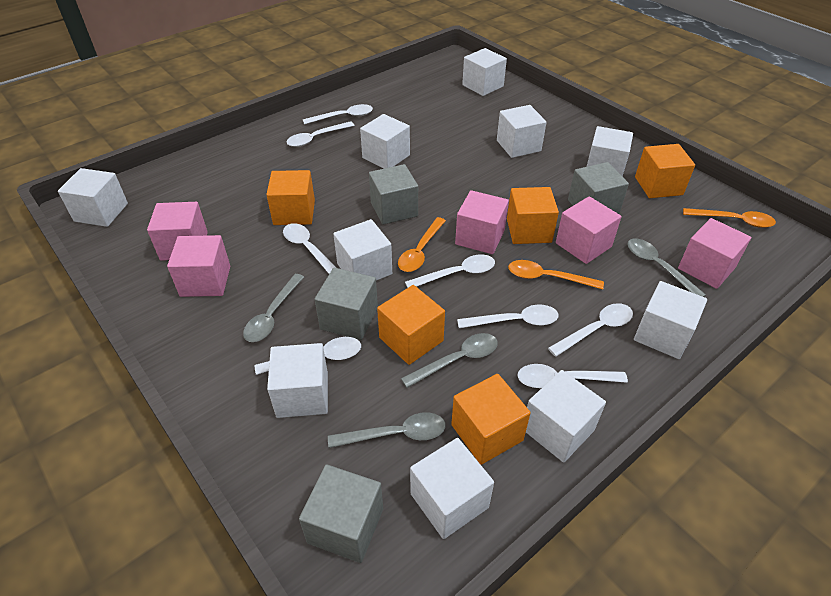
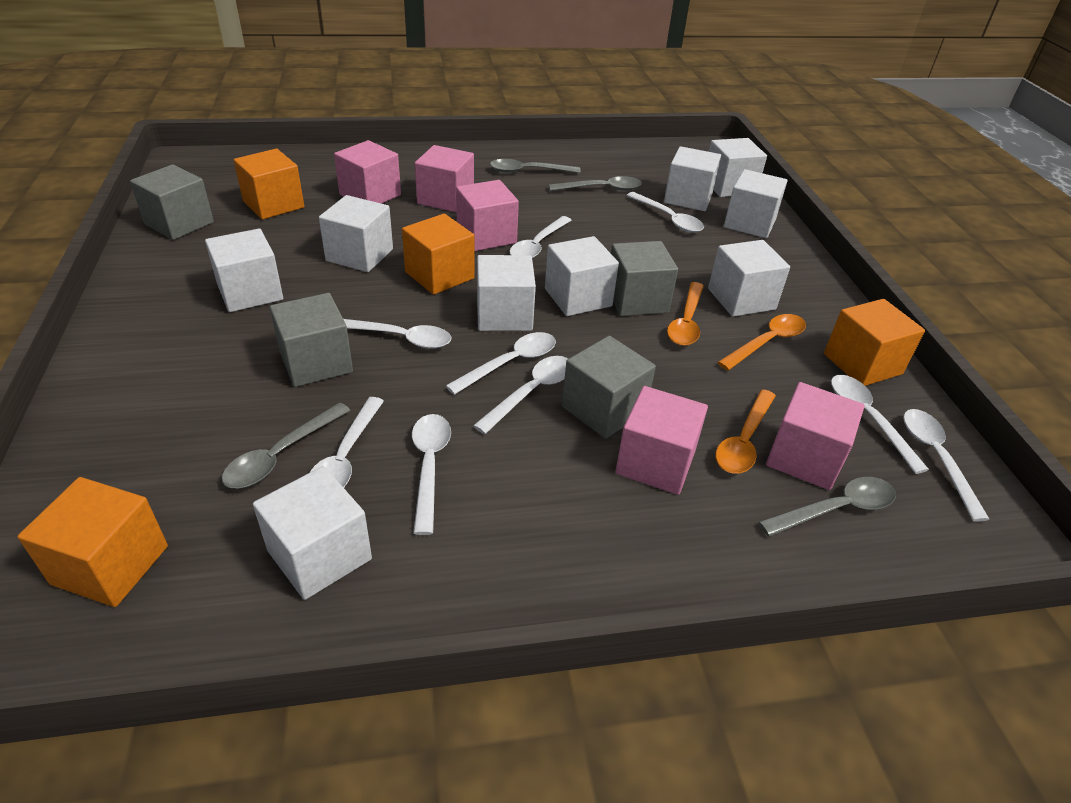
orange cube: 5 -> 4
white cube: 10 -> 9
white spoon: 8 -> 9

